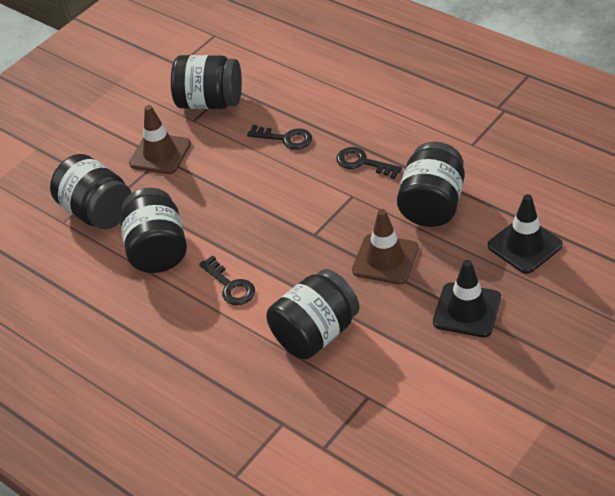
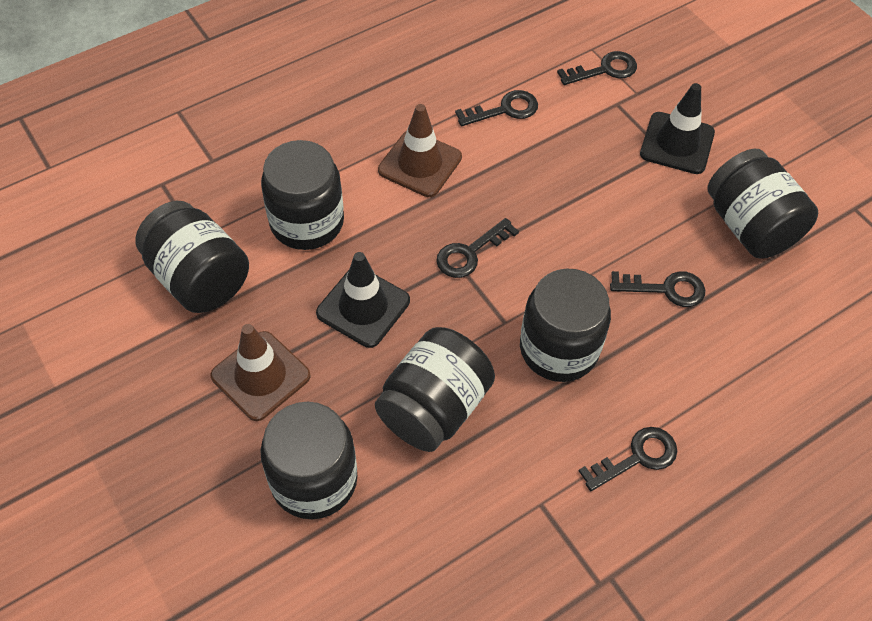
black jar: 5 -> 6
black key: 3 -> 5

